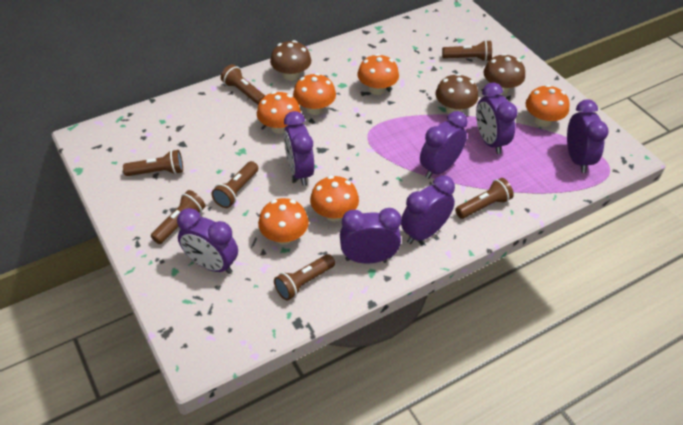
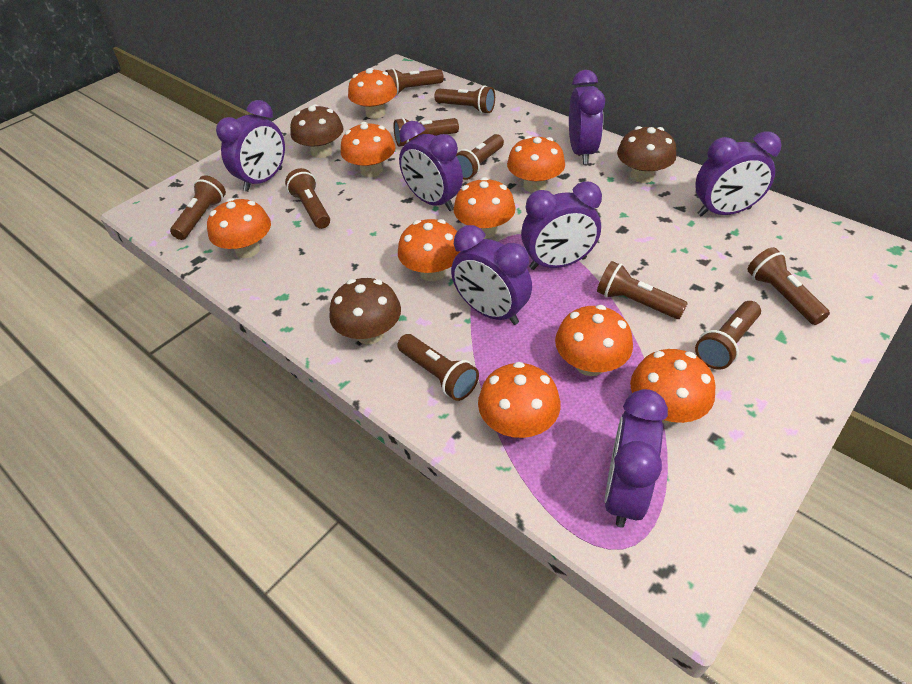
brown flashlight: 7 -> 10
orange mushroom: 6 -> 9

